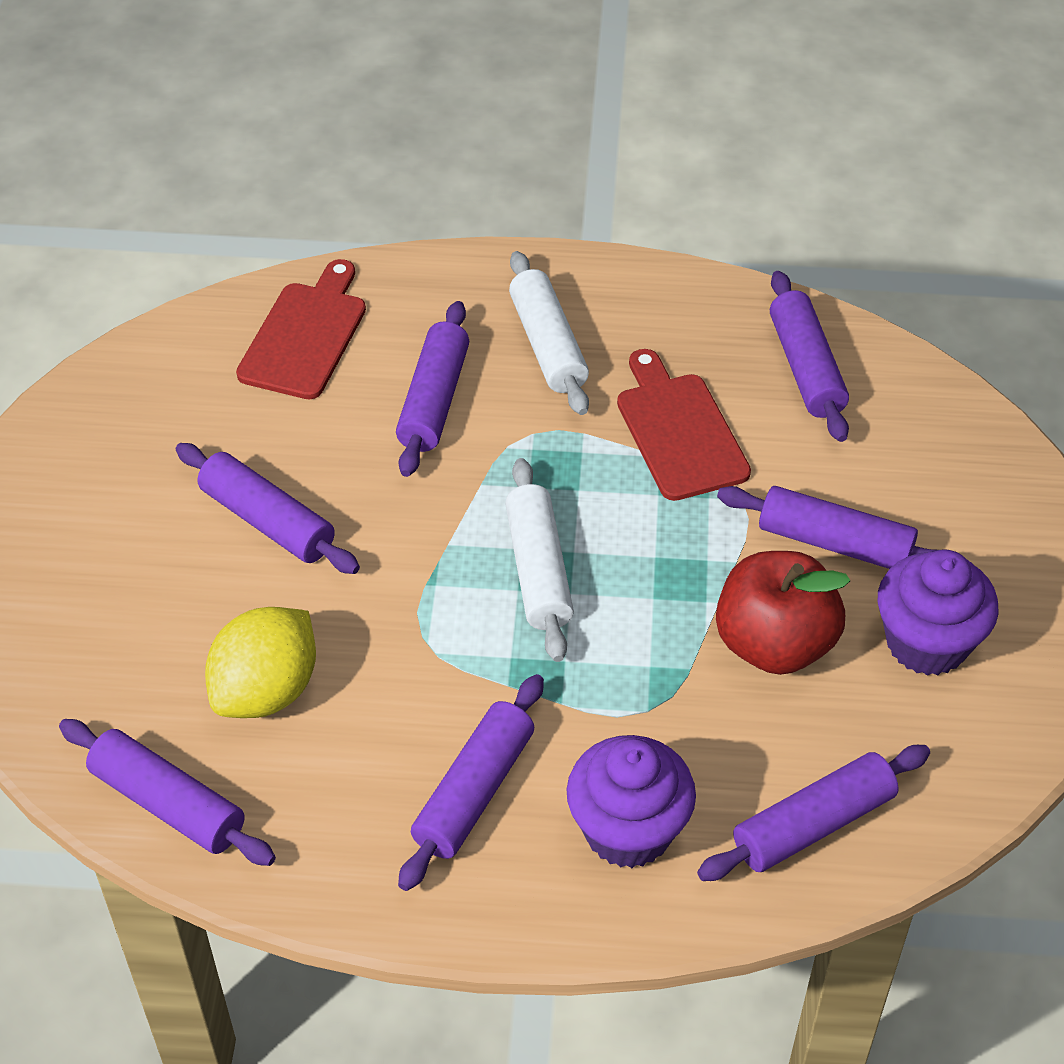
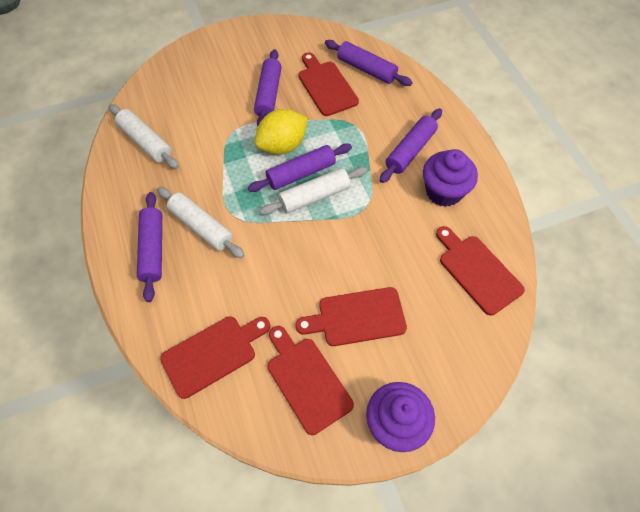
purple rolling pin: 7 -> 5
red apple: 1 -> 0
red cutting board: 2 -> 5
white rolling pin: 2 -> 3

